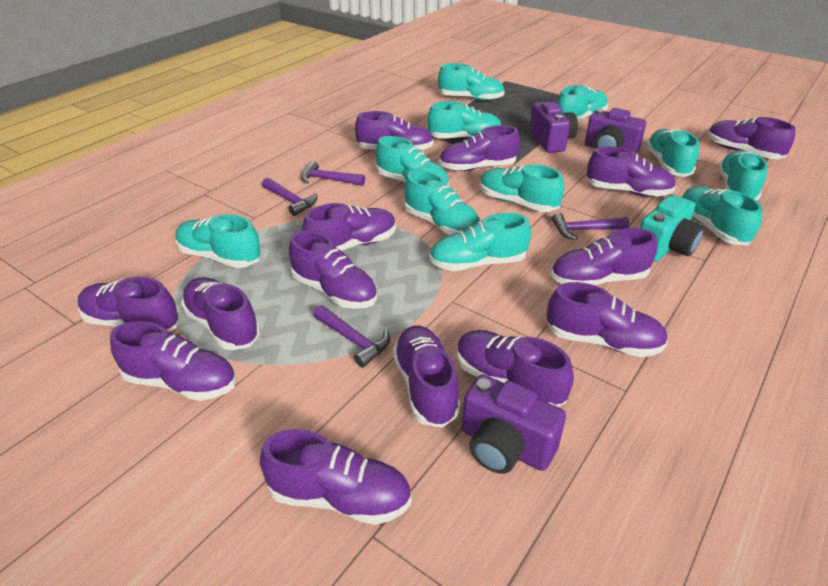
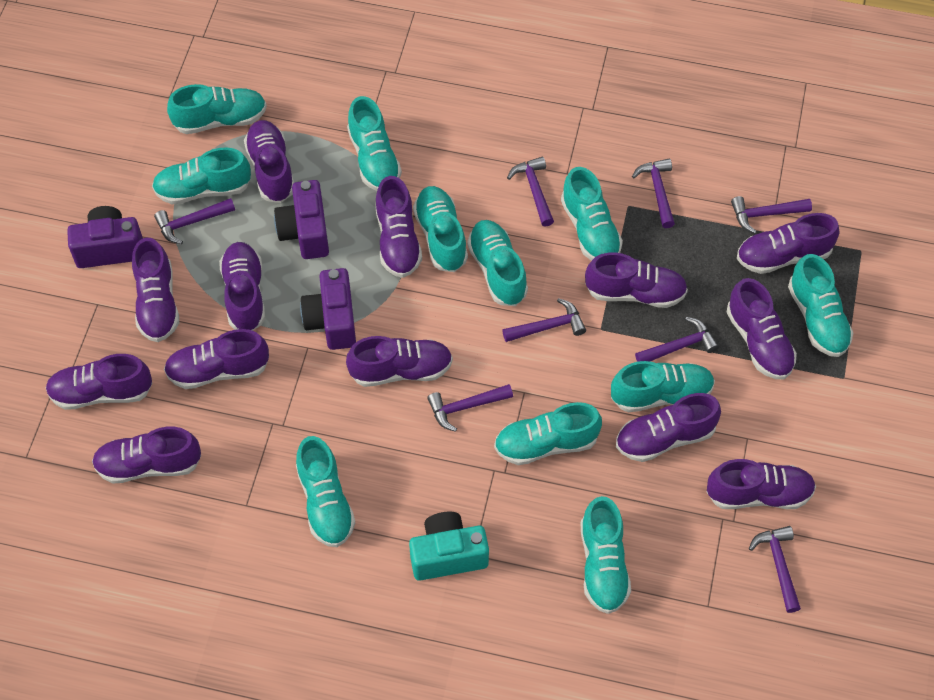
purple hammer: 4 -> 8
purple shoe: 14 -> 13

